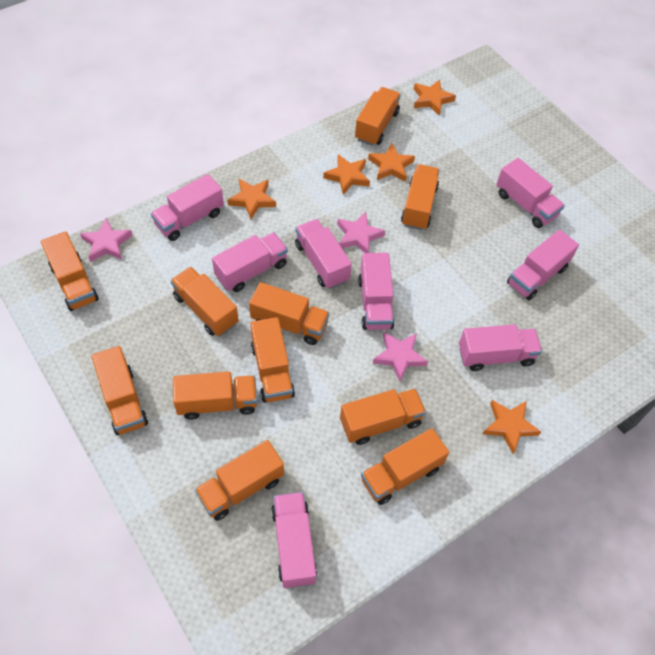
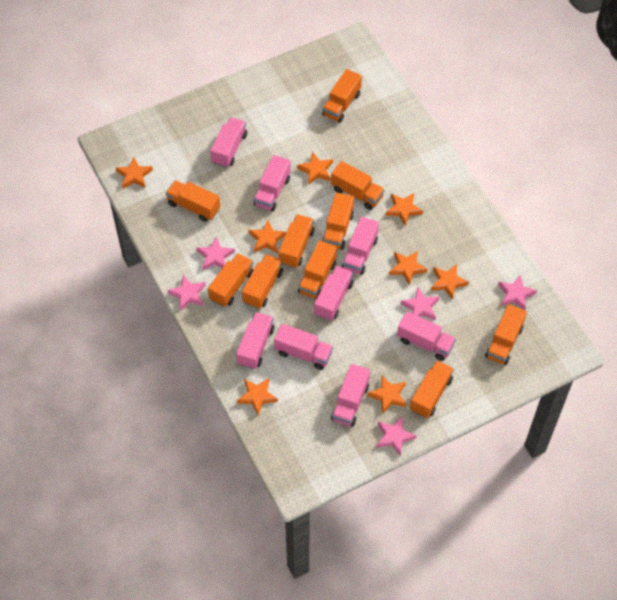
orange star: 5 -> 8
orange truck: 11 -> 10
pink star: 3 -> 5

